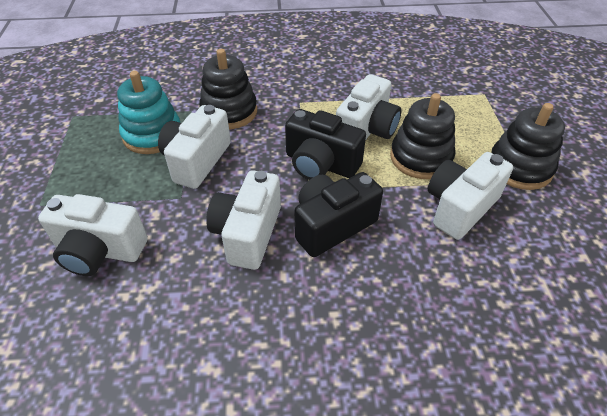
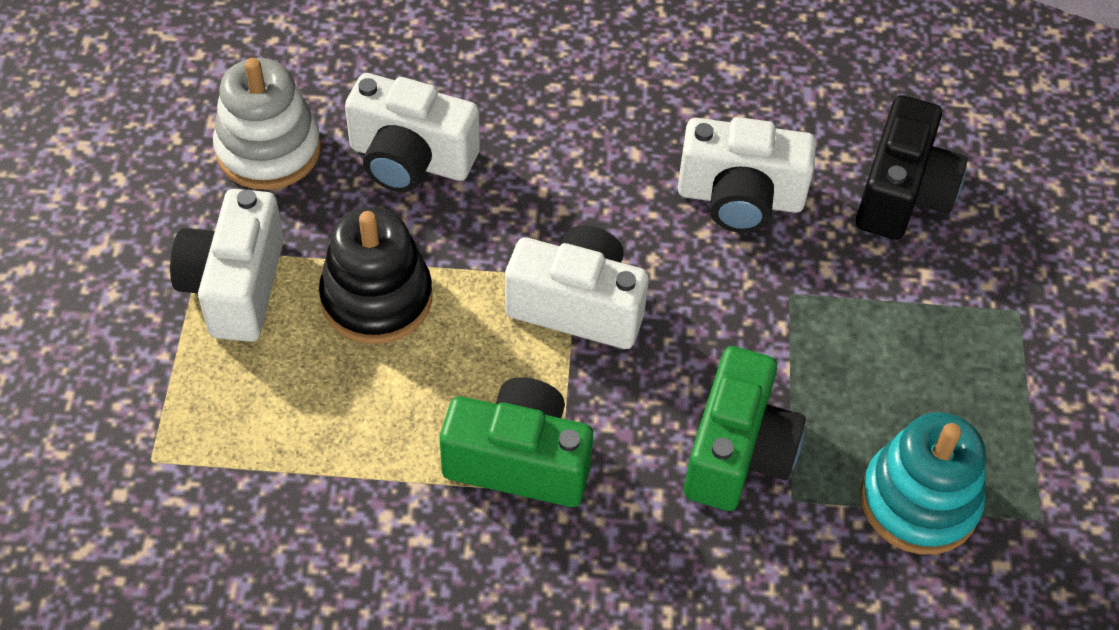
black camera: 2 -> 1
black stacking toy: 3 -> 1
green camera: 0 -> 2
white camera: 5 -> 4
white stacking toy: 0 -> 1

